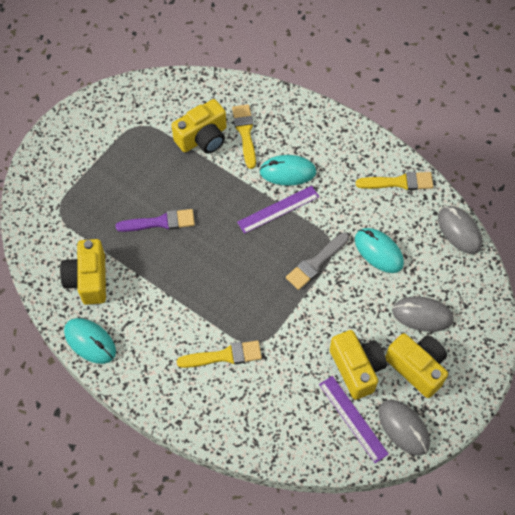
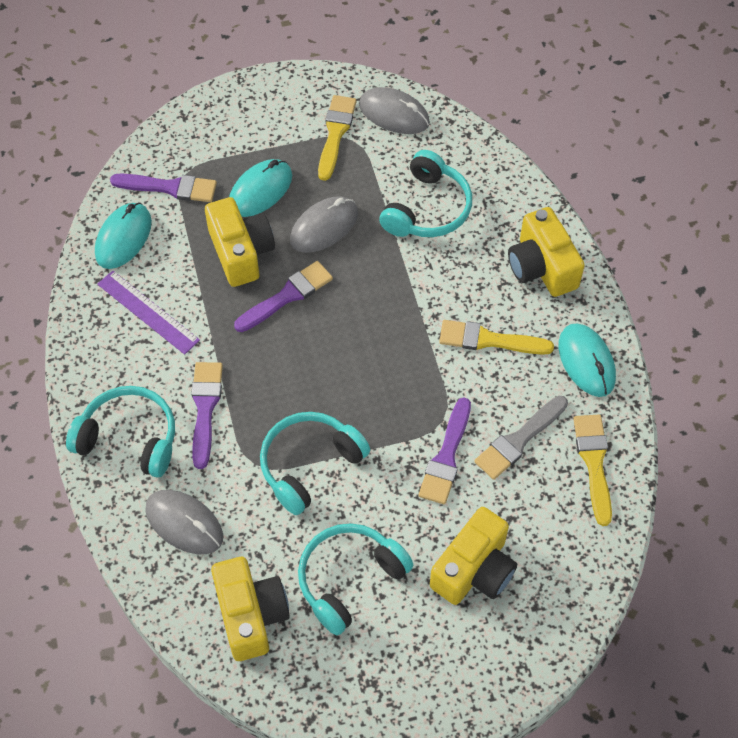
purple brush: 1 -> 4
purple ruler: 2 -> 1
turquoise headphones: 0 -> 4

